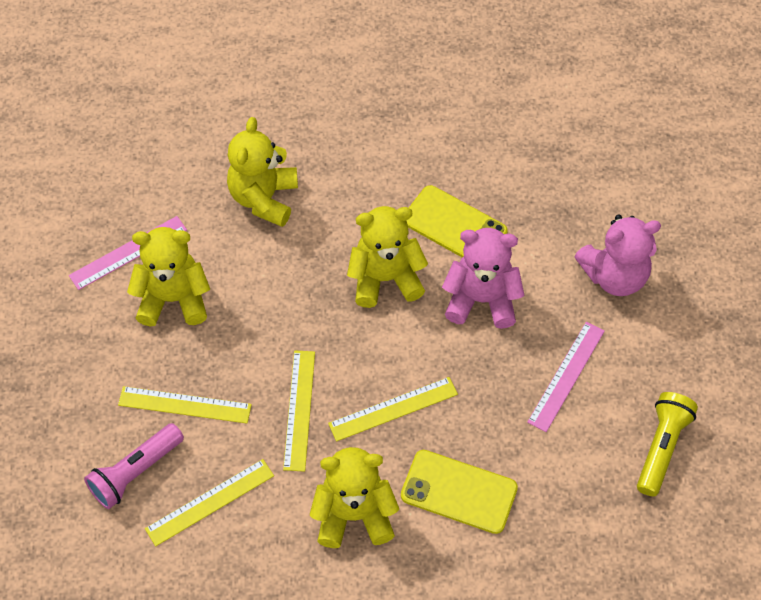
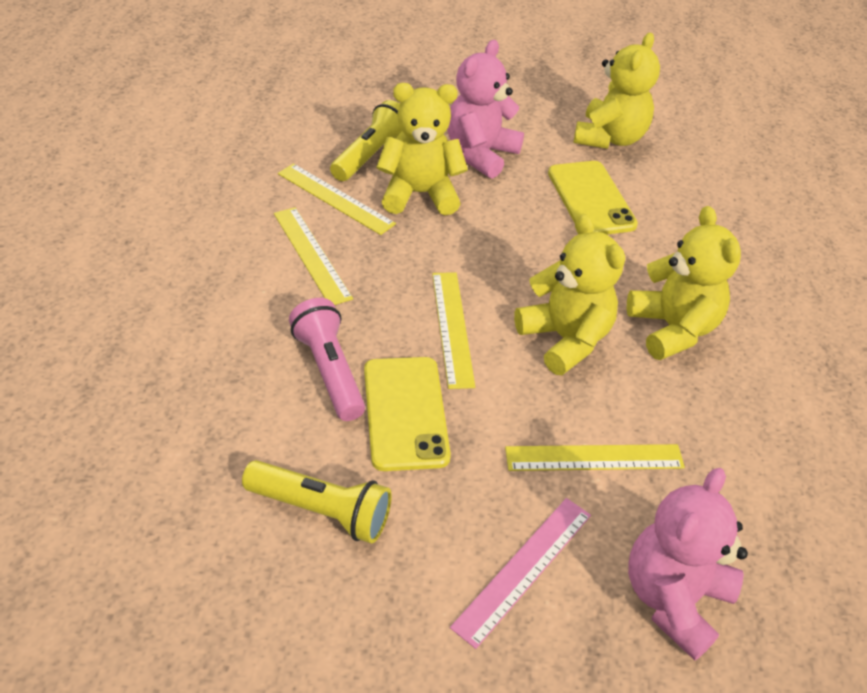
pink ruler: 2 -> 1
yellow flashlight: 1 -> 2

